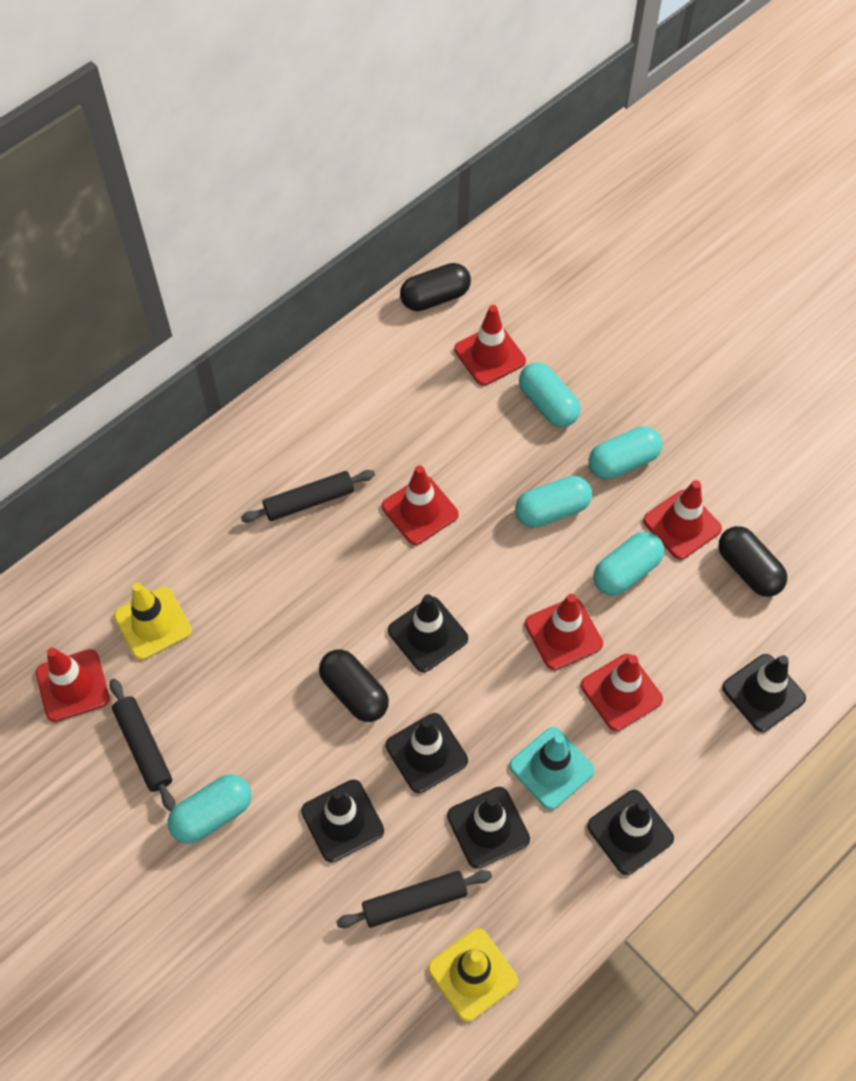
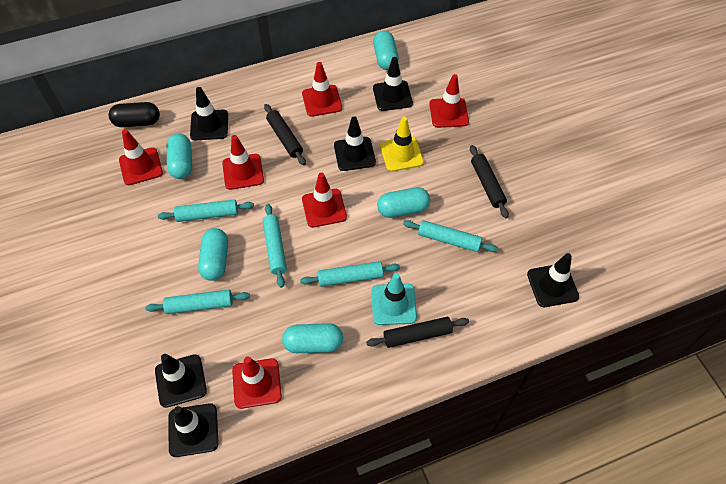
black capsule: 3 -> 1
turquoise rolling pin: 0 -> 5
yellow traffic cone: 2 -> 1

